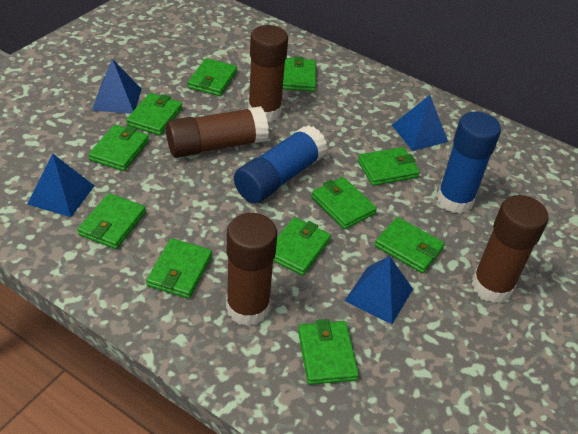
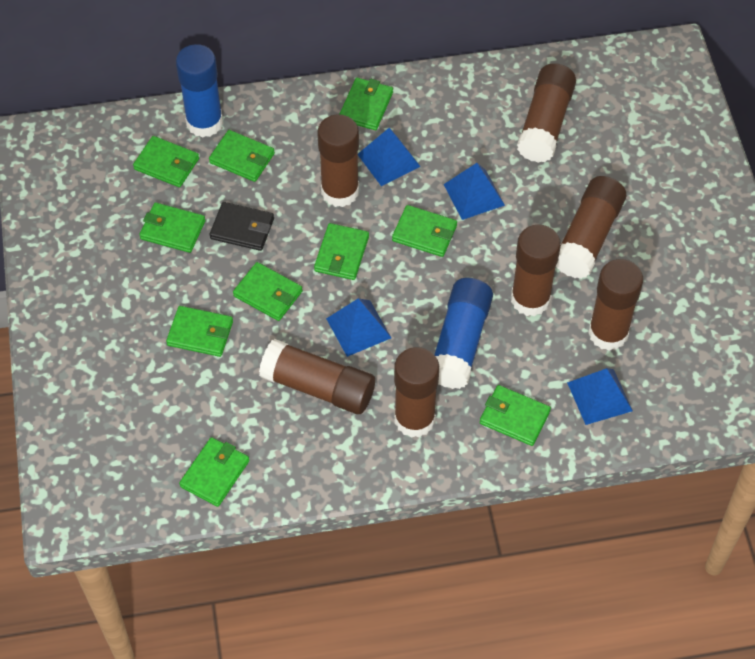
black wallet: 0 -> 1
brown glue stick: 4 -> 7
green wallet: 11 -> 10

